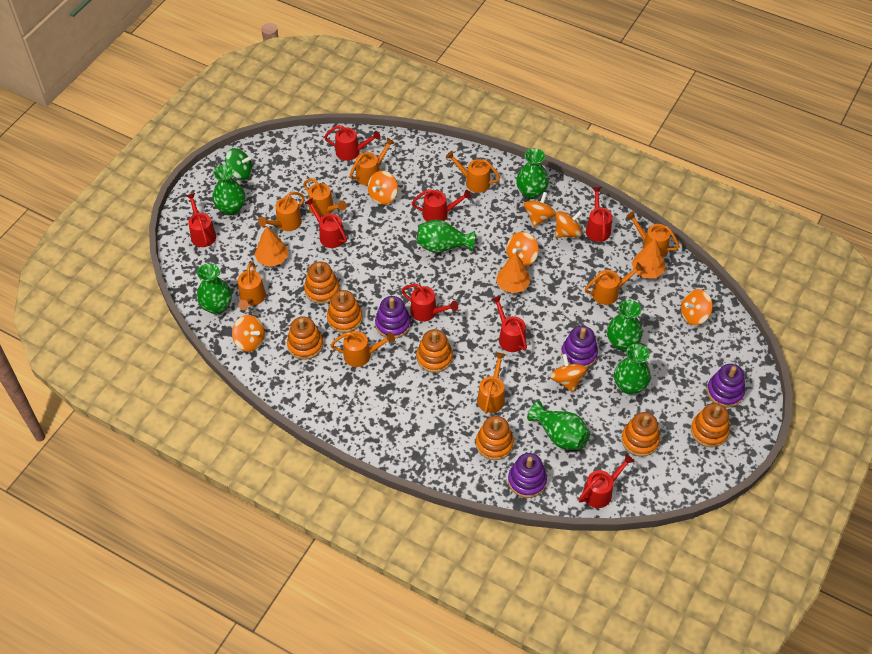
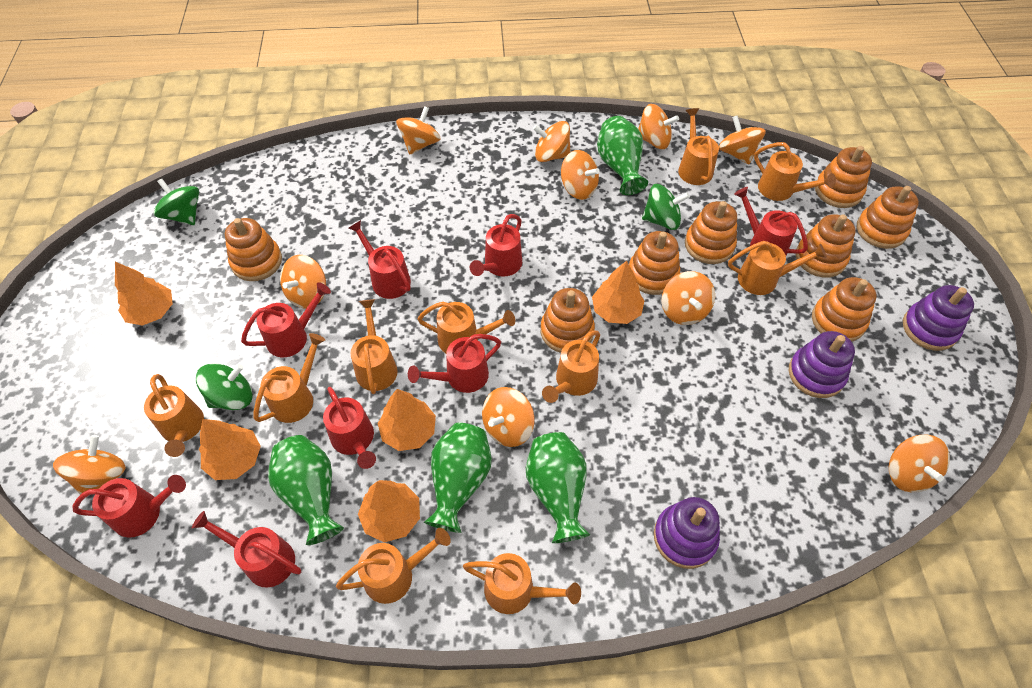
green spinning top: 1 -> 3
green vase: 7 -> 4
orange spinning top: 7 -> 10
orange stacking toy: 7 -> 8
orange tree: 3 -> 5
orange watering can: 9 -> 10
purple stacking toy: 4 -> 3

